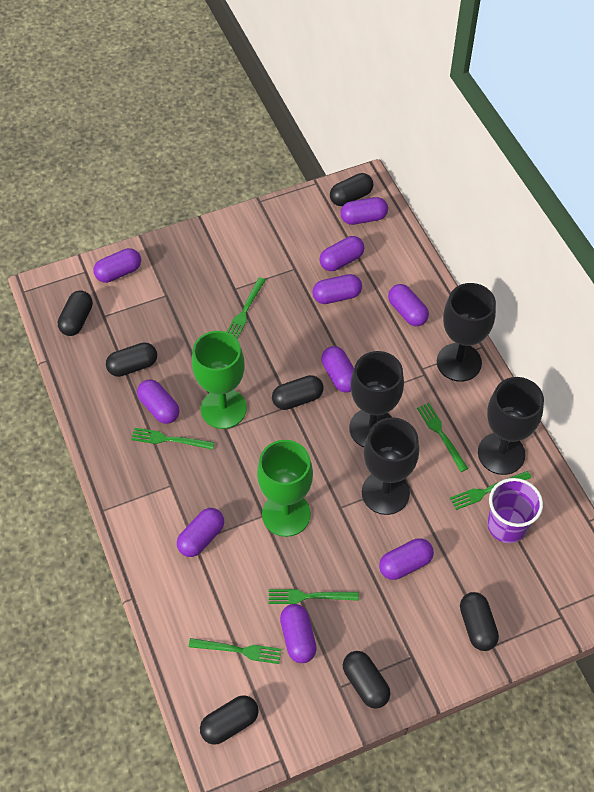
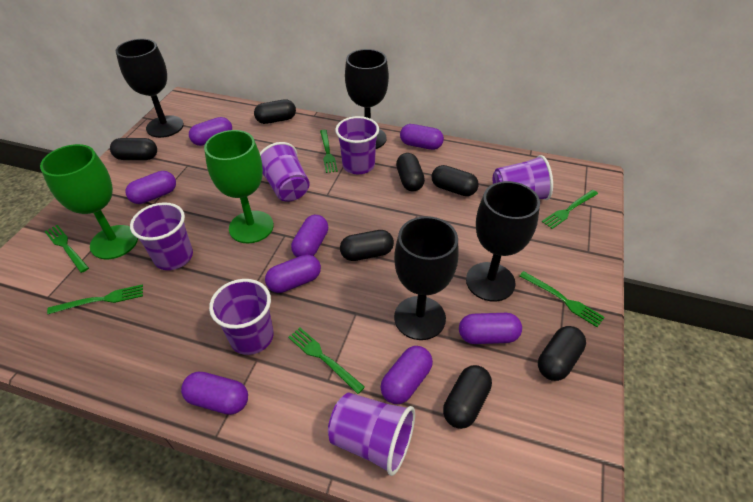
purple capsule: 10 -> 8
purple cup: 1 -> 6

